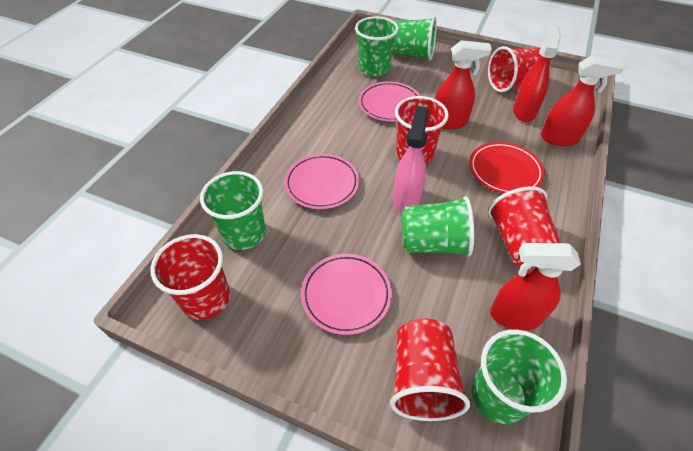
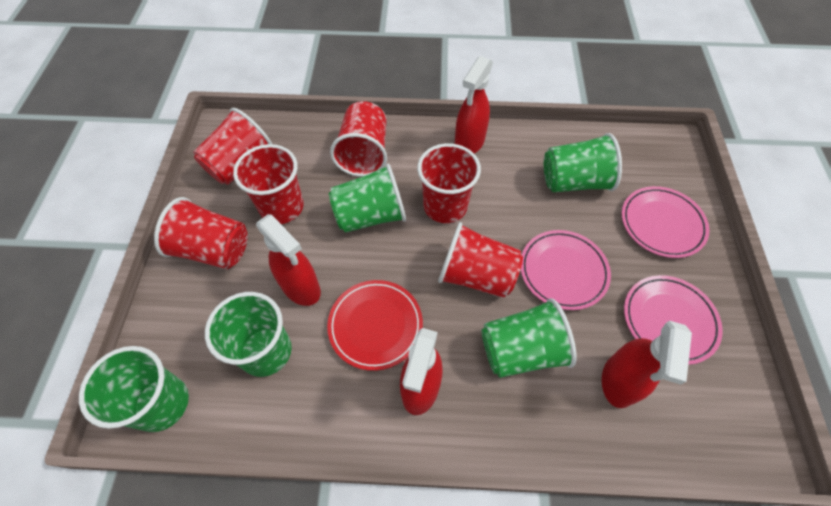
pink spray bottle: 1 -> 0
red cup: 5 -> 6

